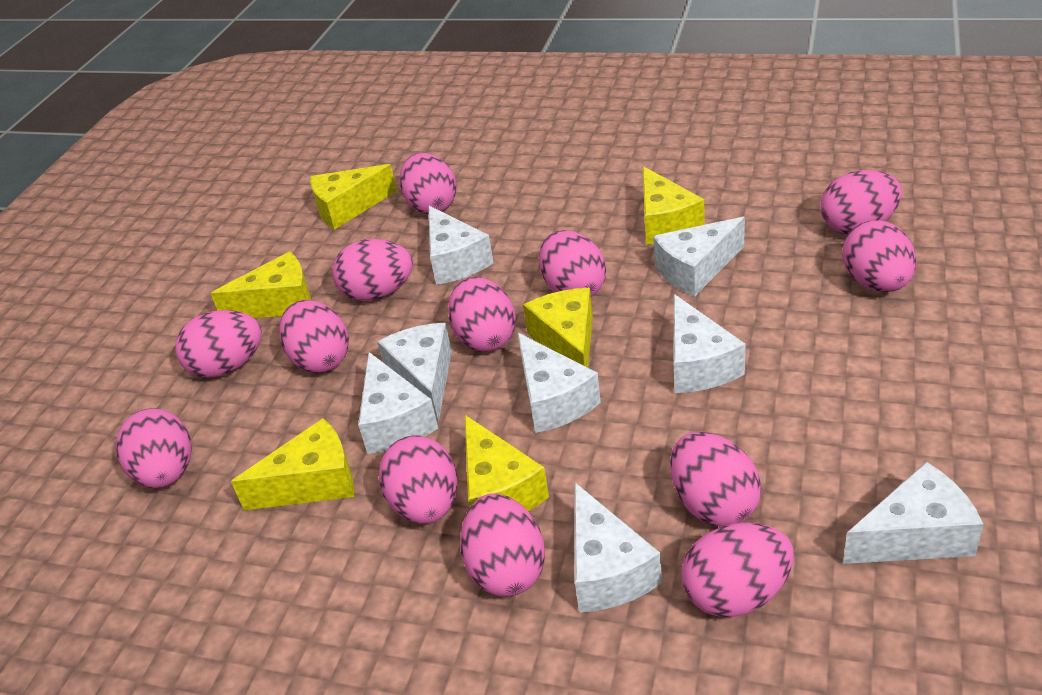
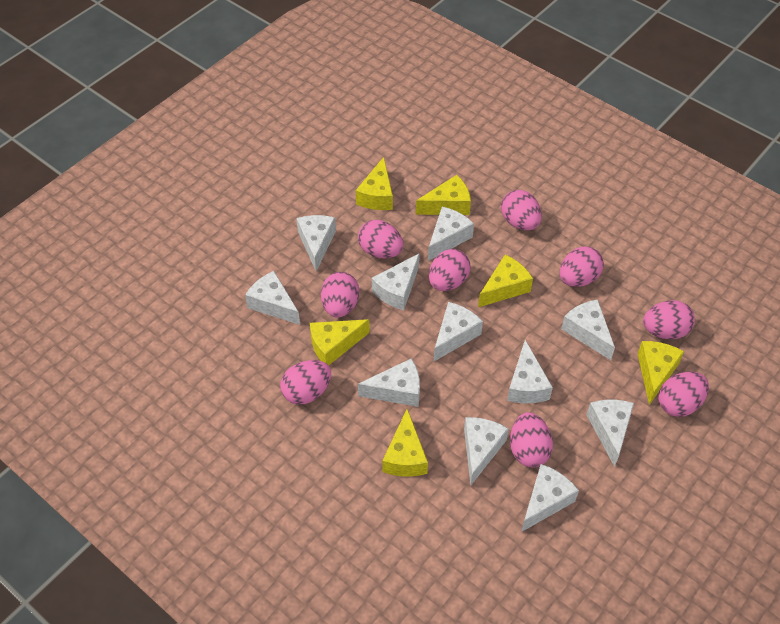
pink egg: 13 -> 9
white cheese: 8 -> 11

